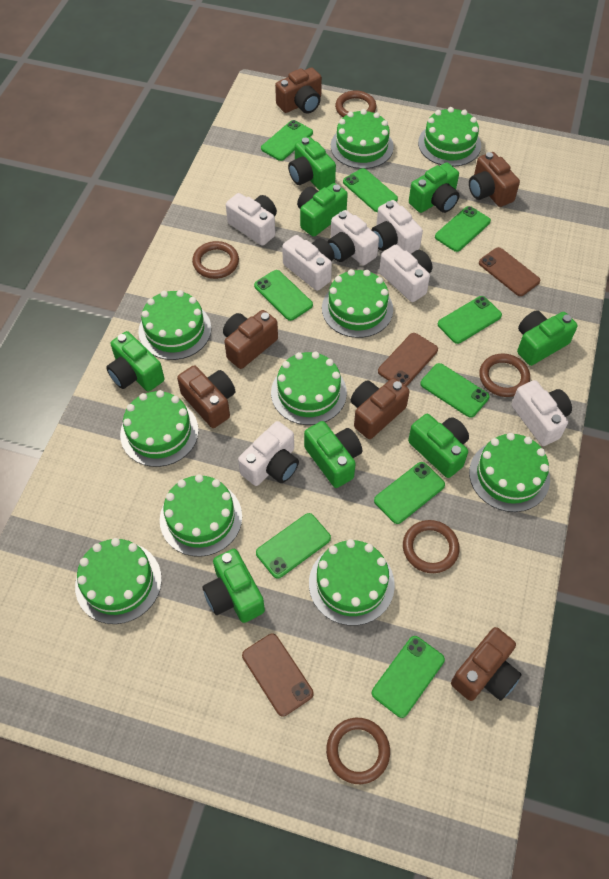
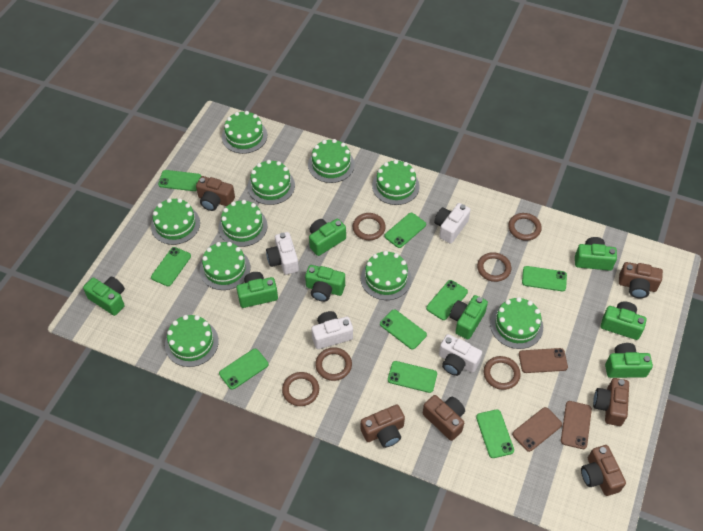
brown ring: 5 -> 6
white camera: 7 -> 4

